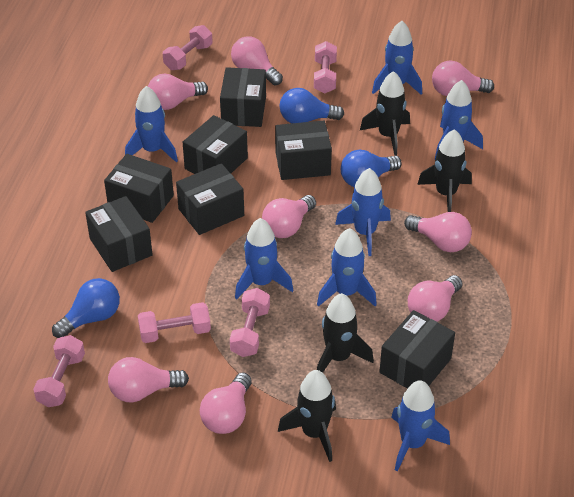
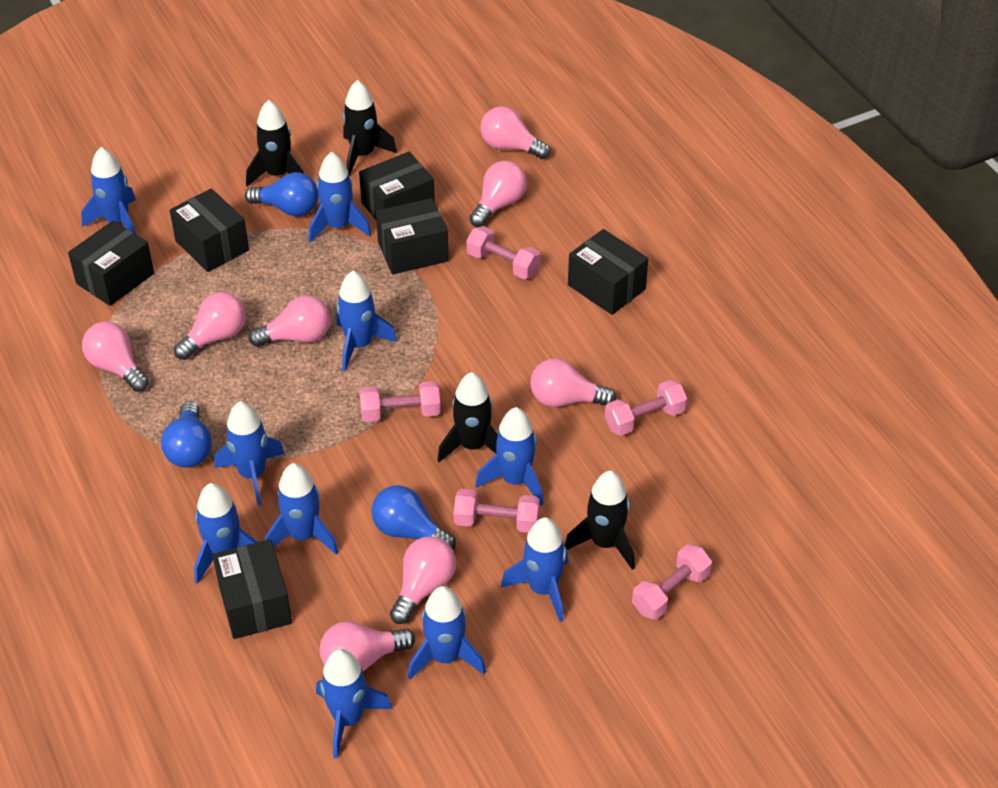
black box: 7 -> 6
blue rocket: 7 -> 10

